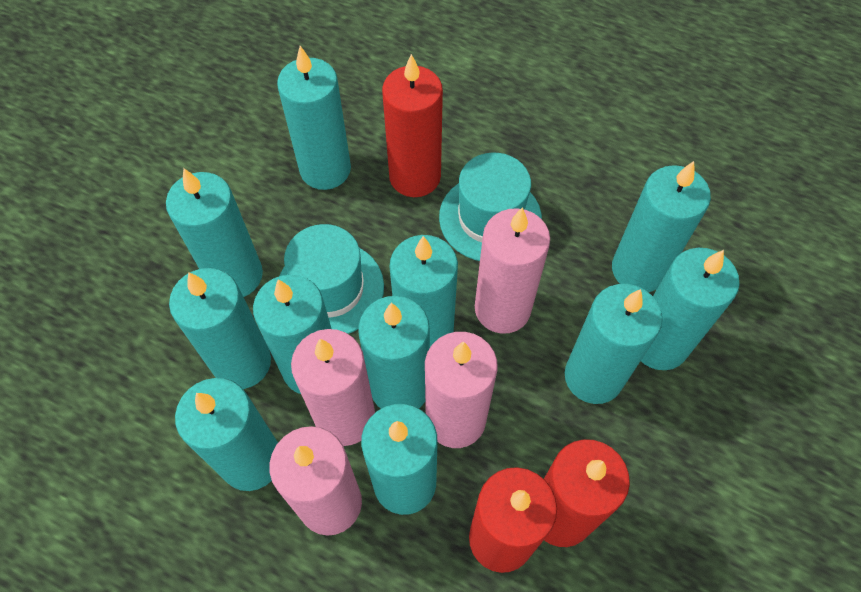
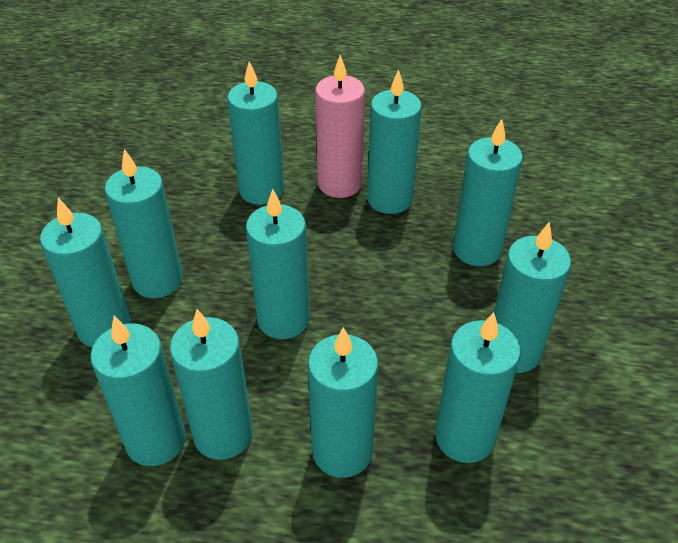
pink candle: 4 -> 1
red candle: 3 -> 0
turquoise hat: 2 -> 0

